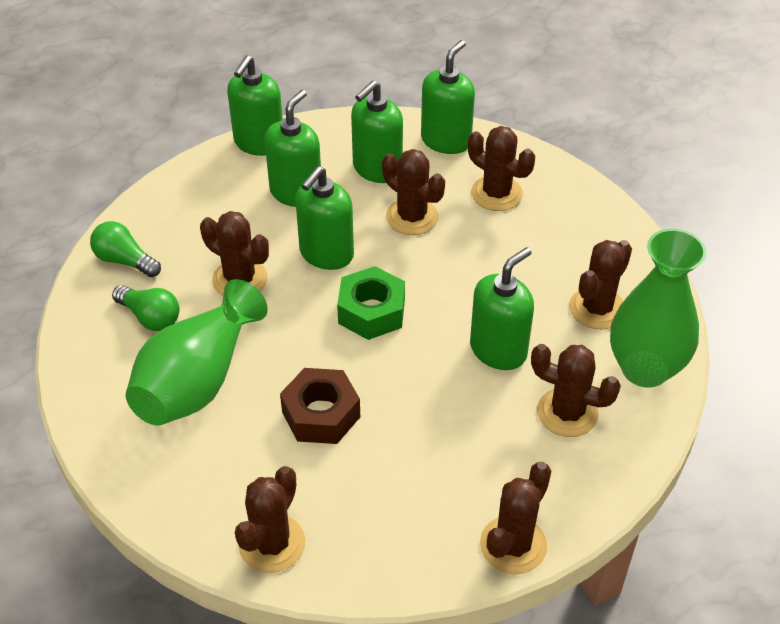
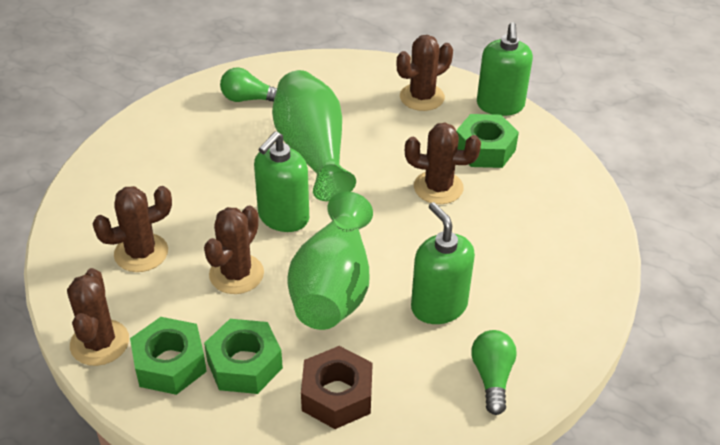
brown cactus: 7 -> 5
green nut: 1 -> 3
green soap dispenser: 6 -> 3

